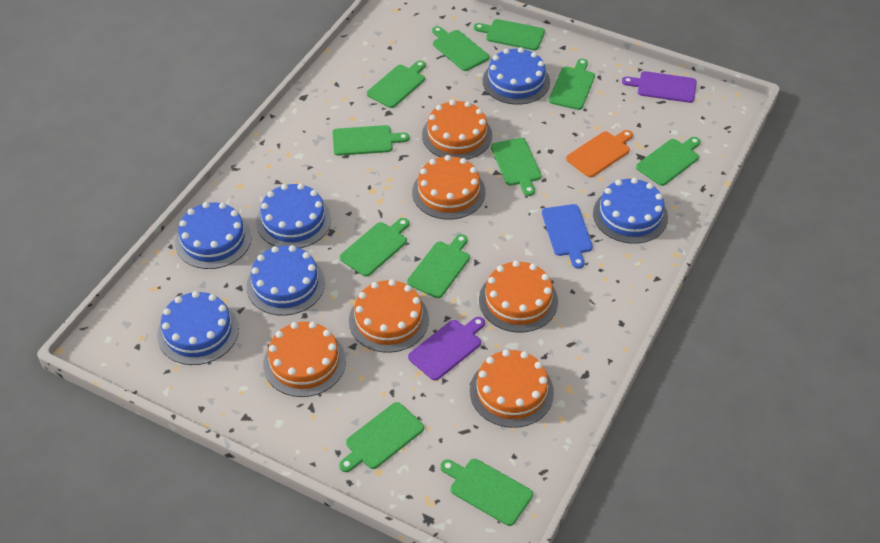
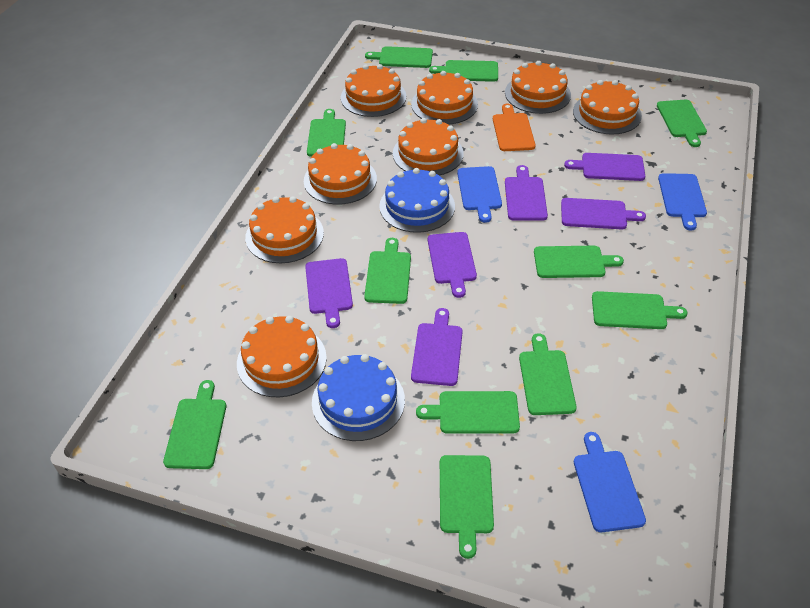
blue cake: 6 -> 2
blue cutting board: 1 -> 3
orange cake: 6 -> 8
purple cutting board: 2 -> 6

